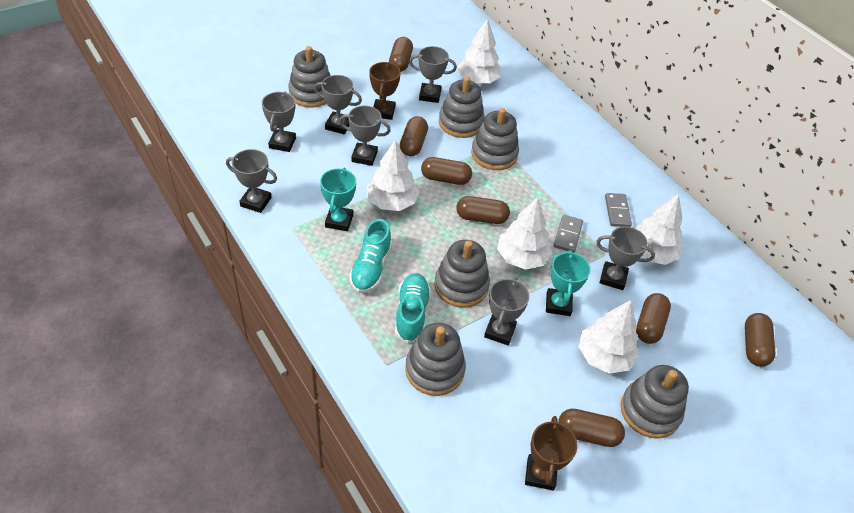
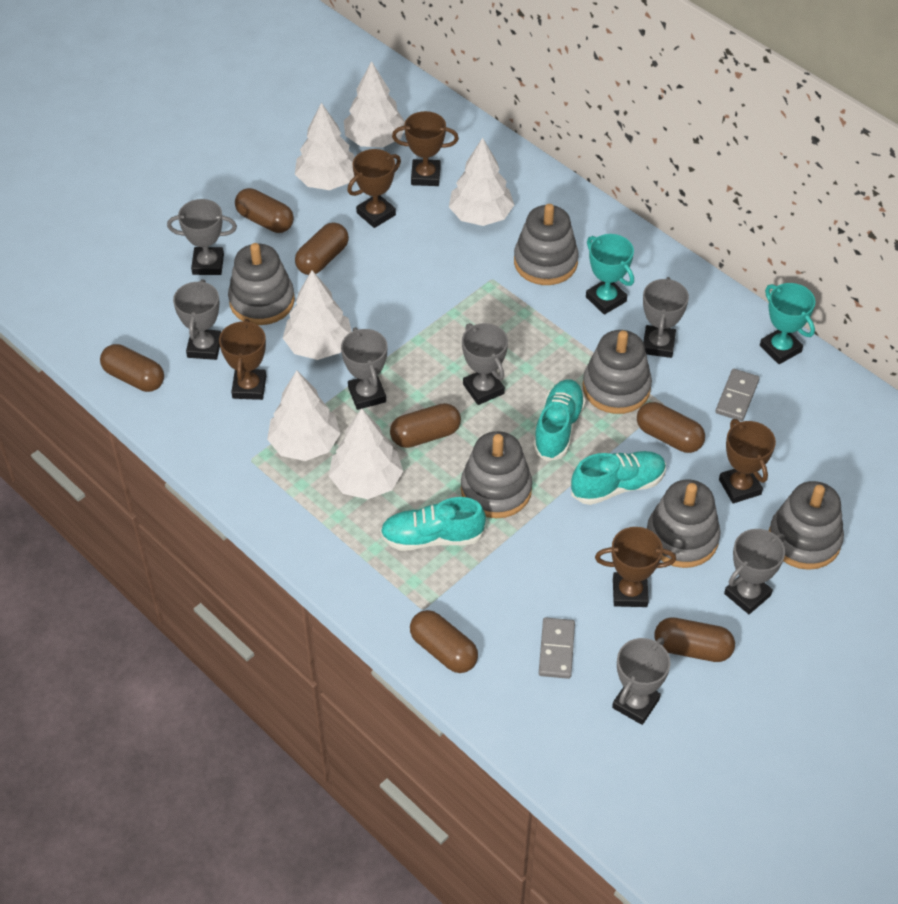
brown trophy: 2 -> 5
turquoise shoe: 2 -> 3
white tree: 5 -> 6

